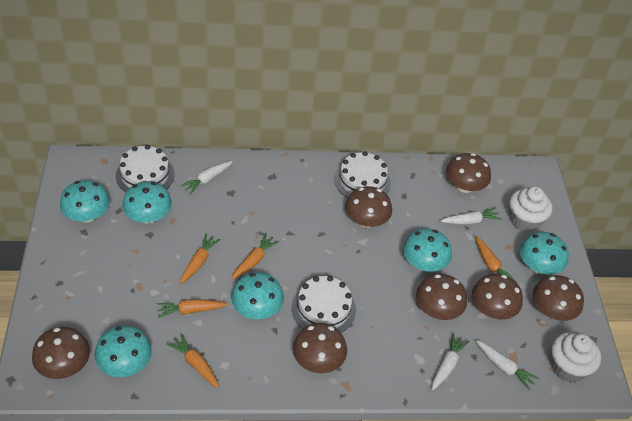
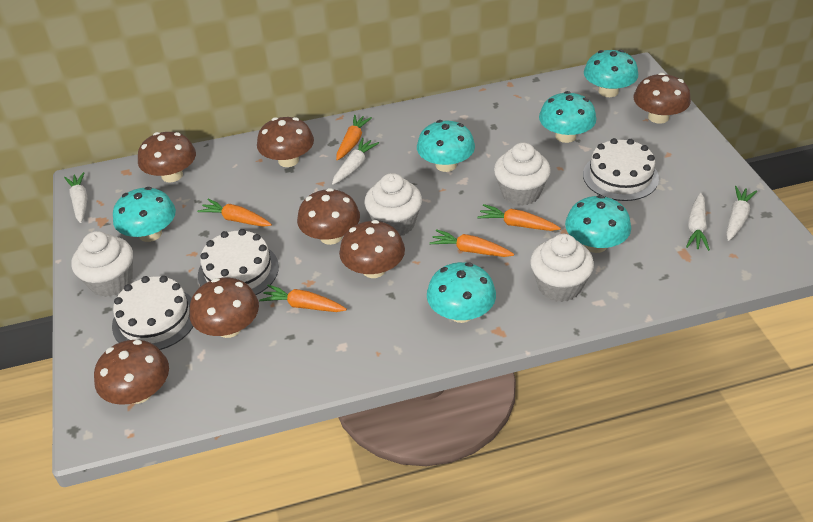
white cupcake: 2 -> 4

